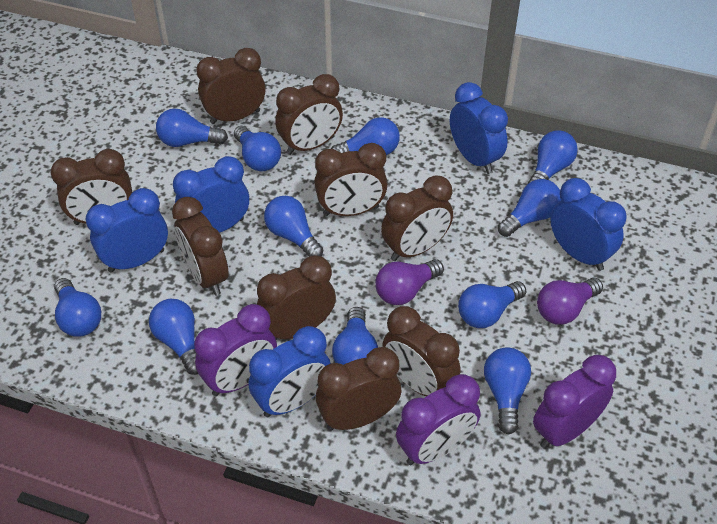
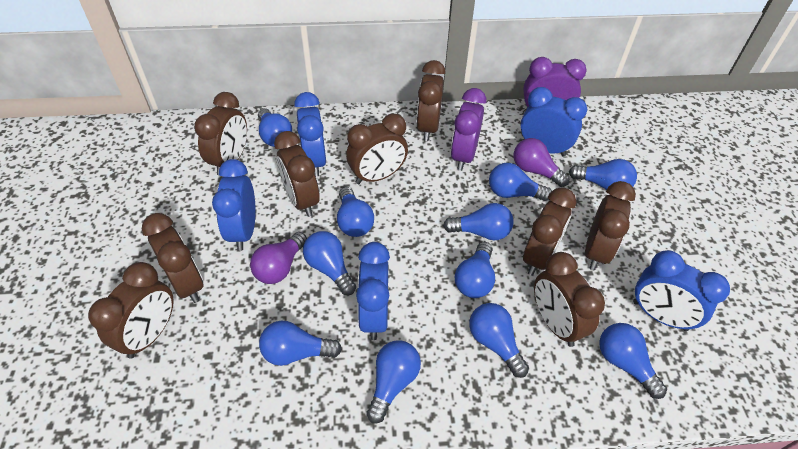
purple clock: 3 -> 2

